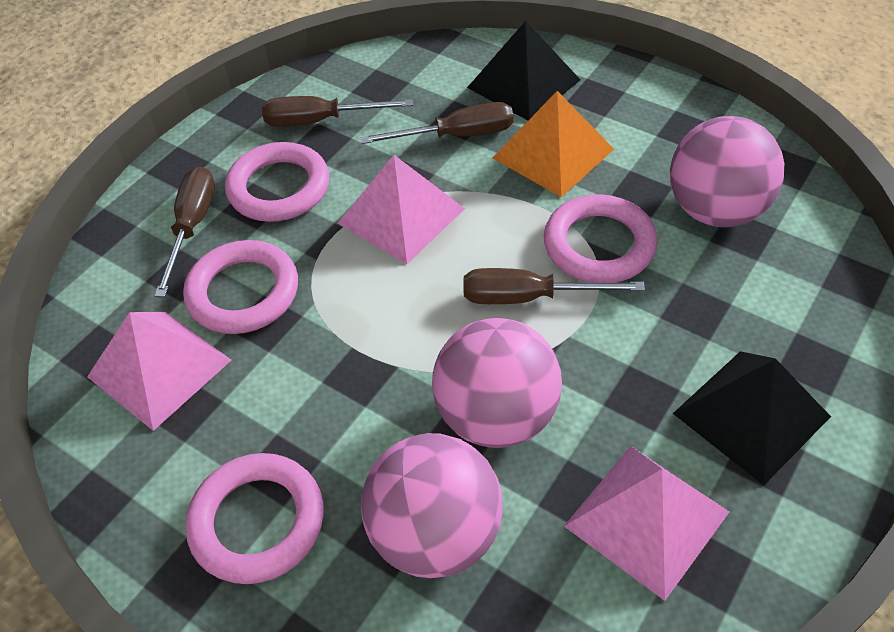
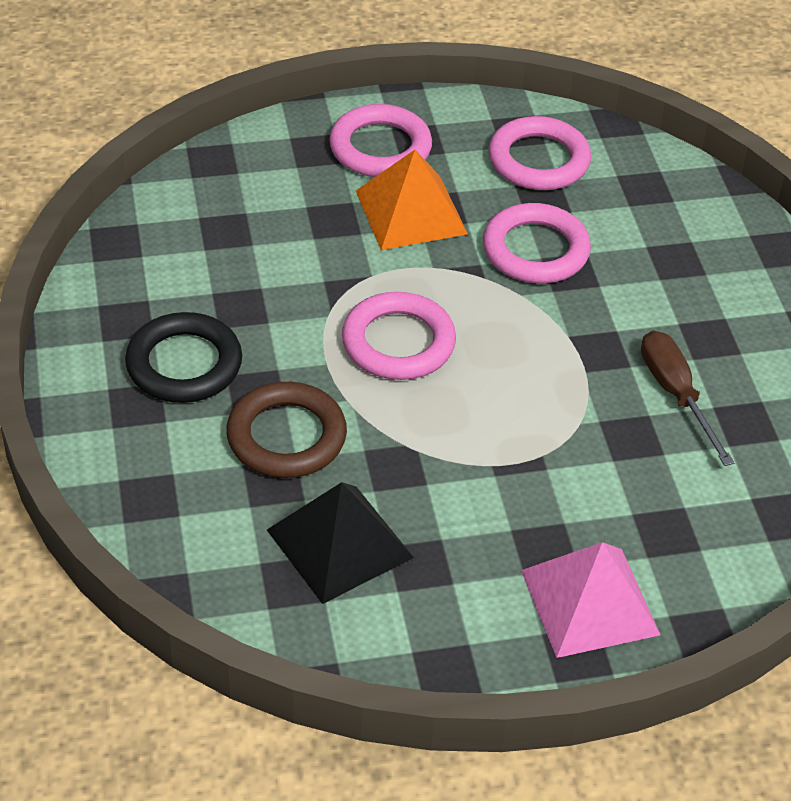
black pyramid: 2 -> 1
black ring: 0 -> 1
brown ring: 0 -> 1
brown screwdriver: 4 -> 1
pink ball: 3 -> 0
pink pyramid: 3 -> 1

